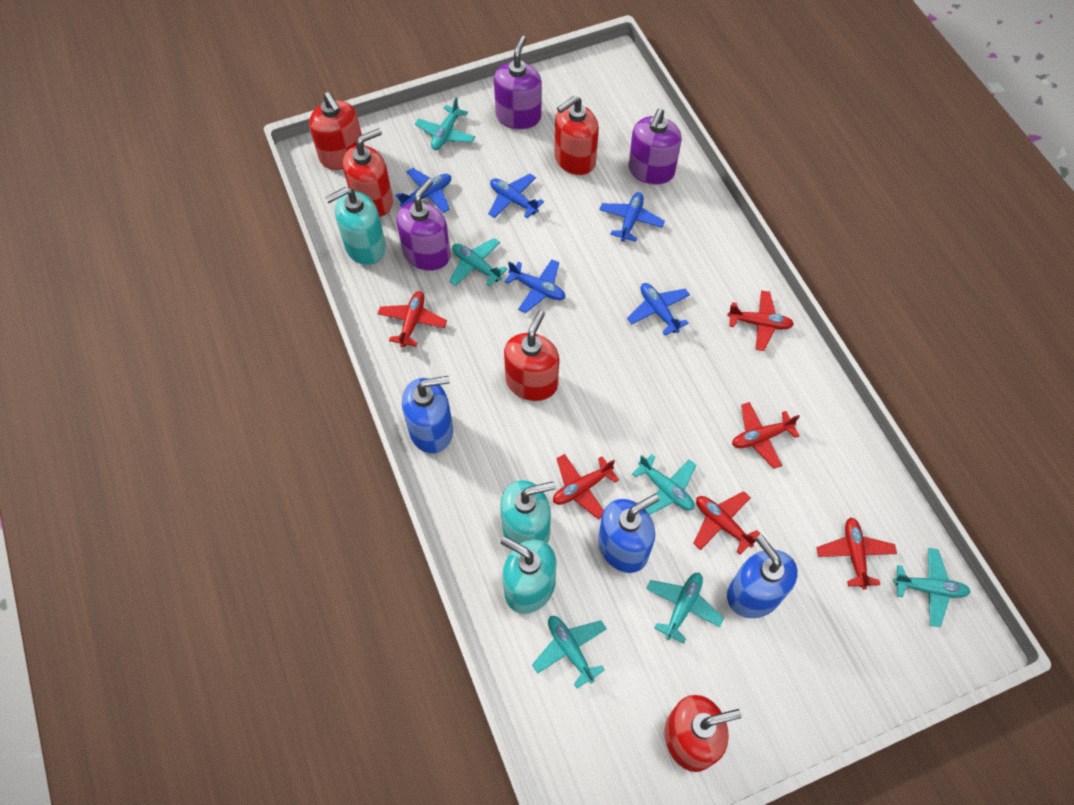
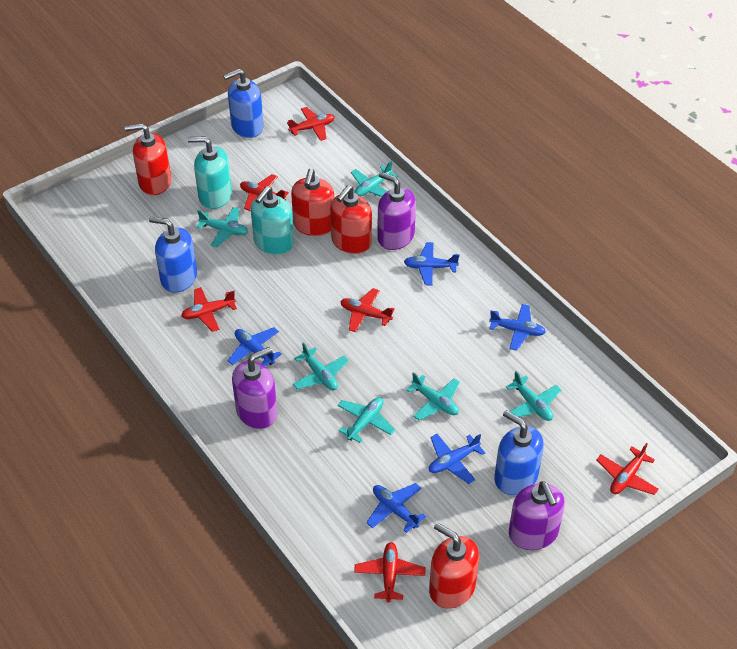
red soap dispenser: 5 -> 4
turquoise soap dispenser: 3 -> 2

